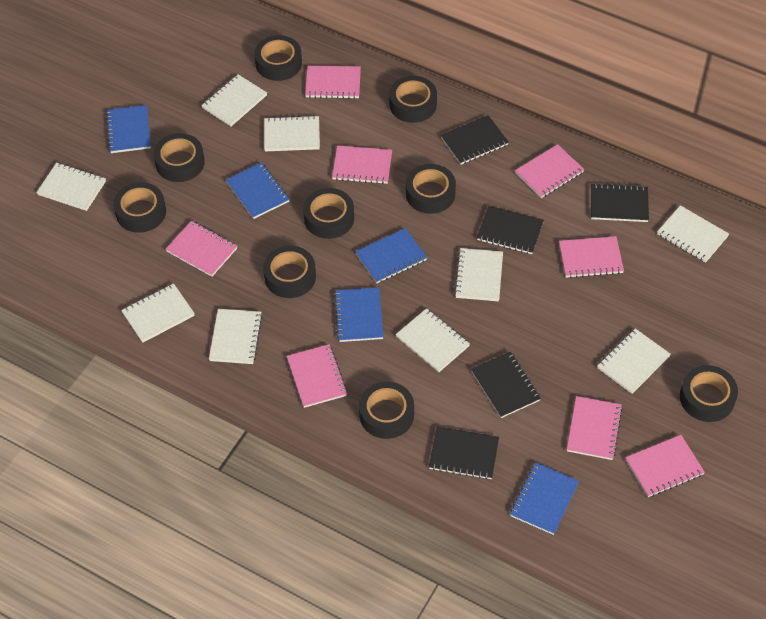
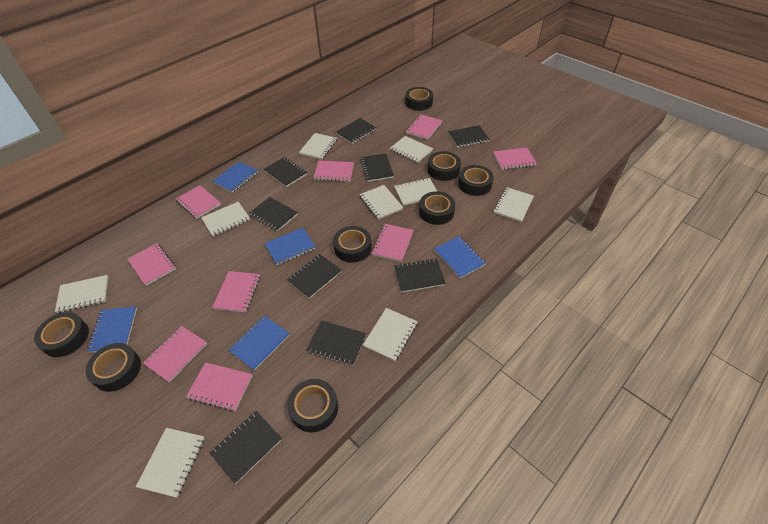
black notebook: 5 -> 9
black tape: 9 -> 8
pink notebook: 8 -> 9

